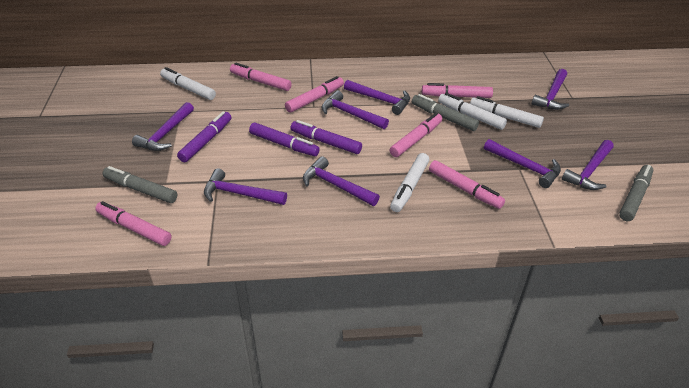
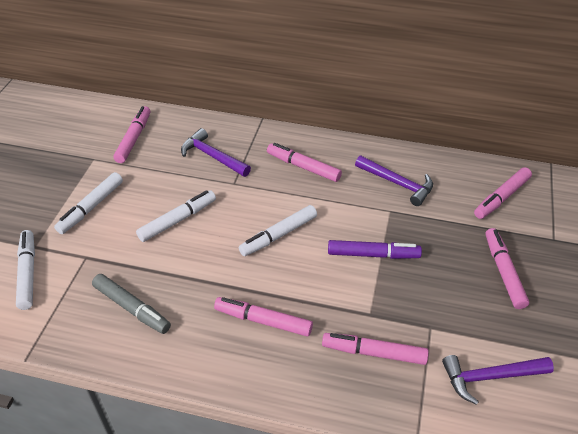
grey marker: 3 -> 1
purple hammer: 8 -> 3
purple marker: 3 -> 1

